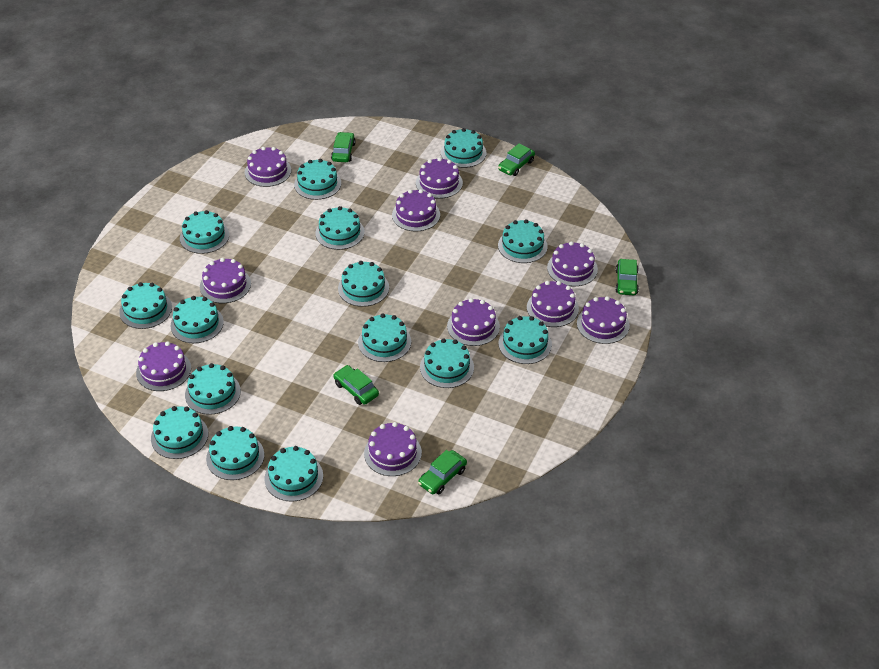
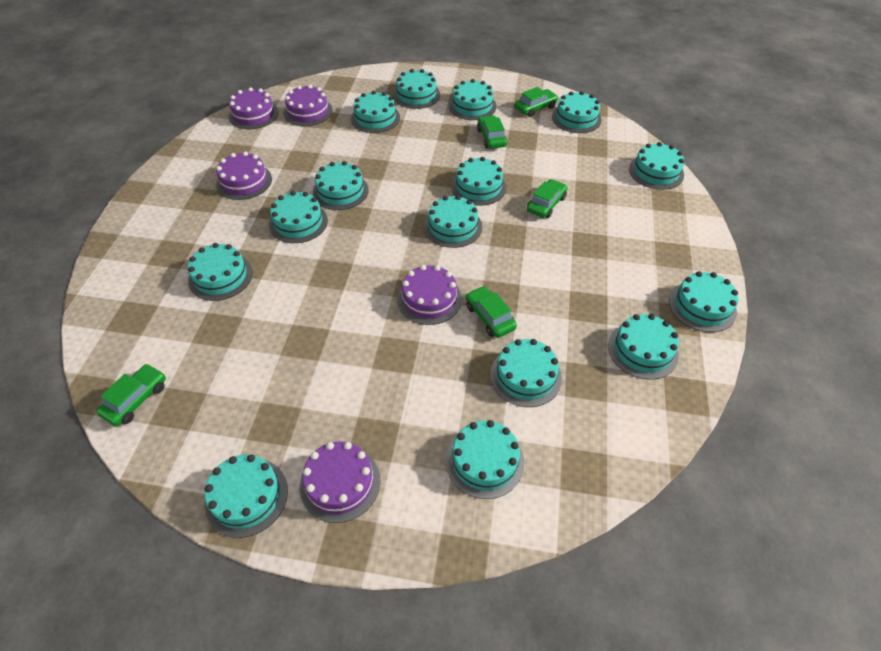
purple cake: 10 -> 5

